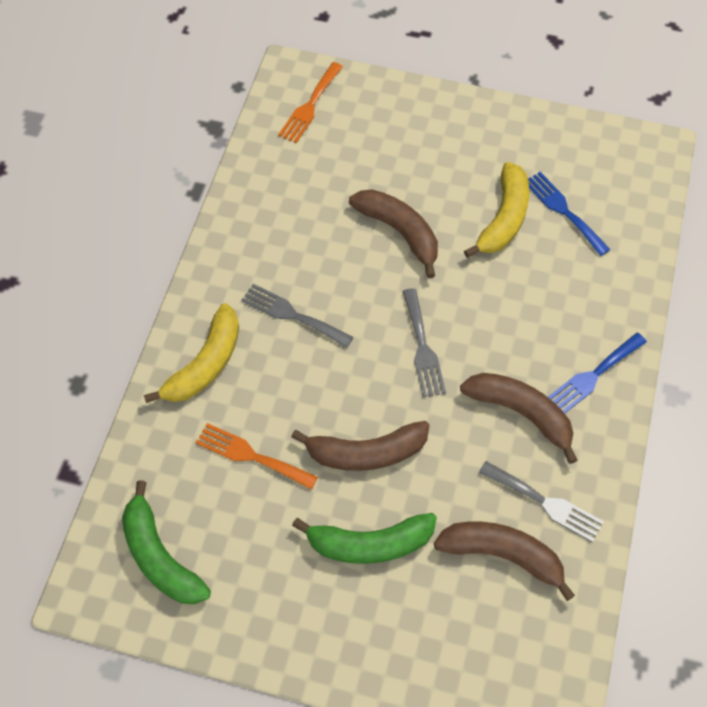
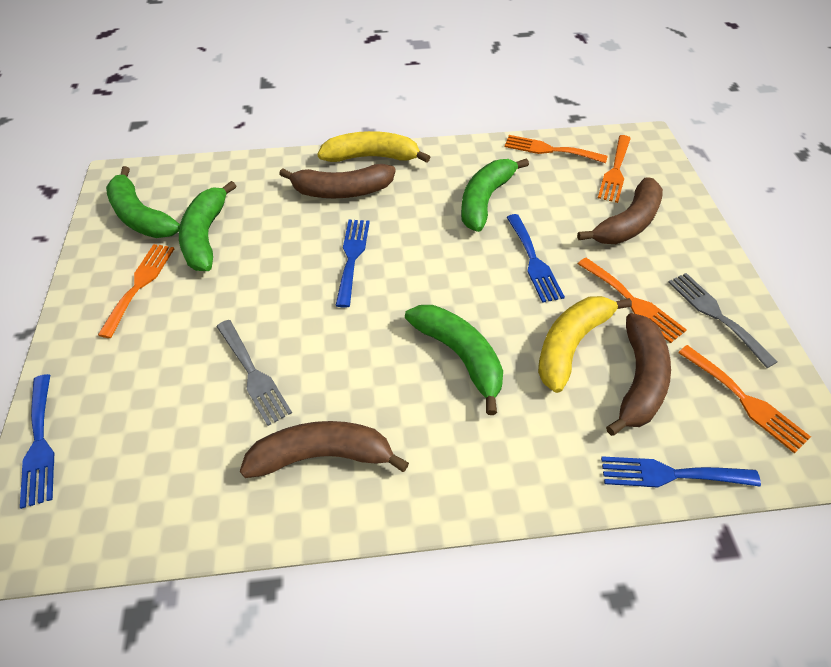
blue fork: 2 -> 4
green banana: 2 -> 4
grey fork: 3 -> 2
orange fork: 2 -> 5

